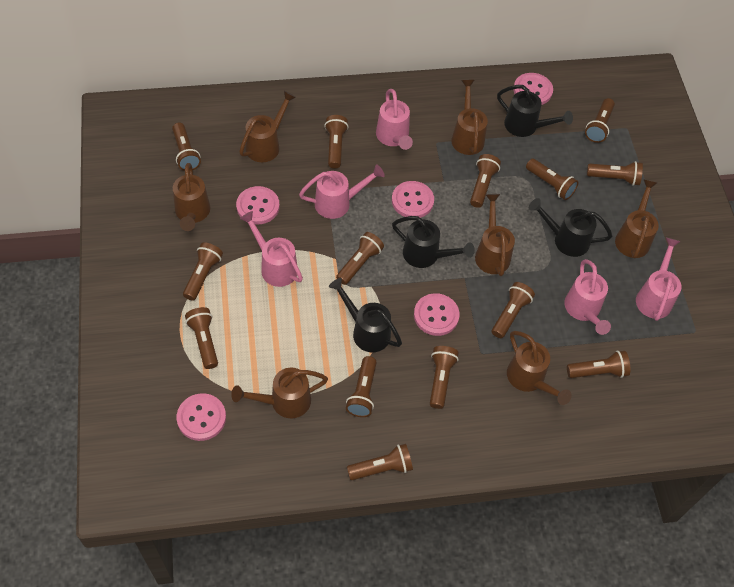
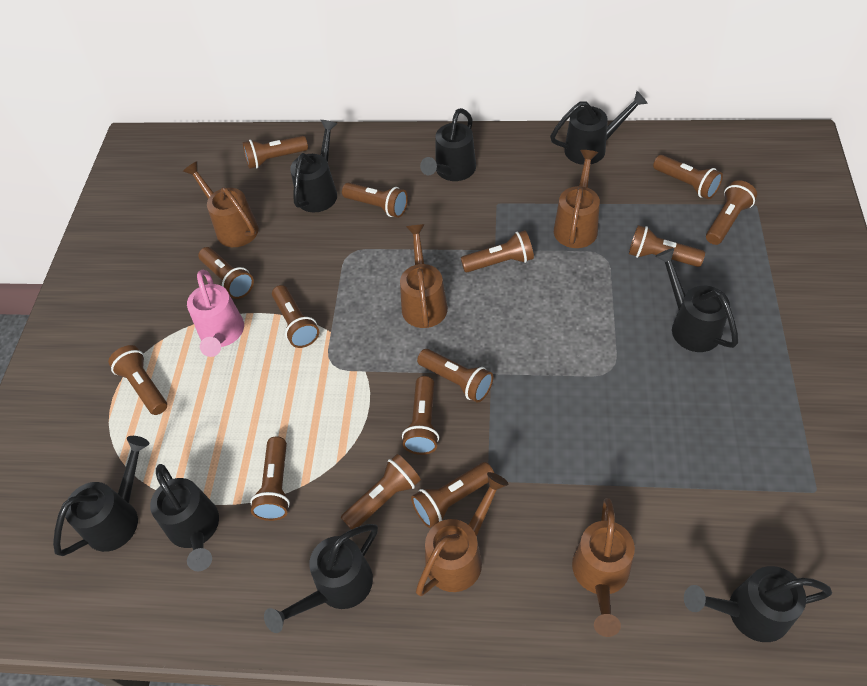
black watering can: 4 -> 8
brown watering can: 7 -> 5
pink button: 5 -> 0
pink watering can: 5 -> 1

